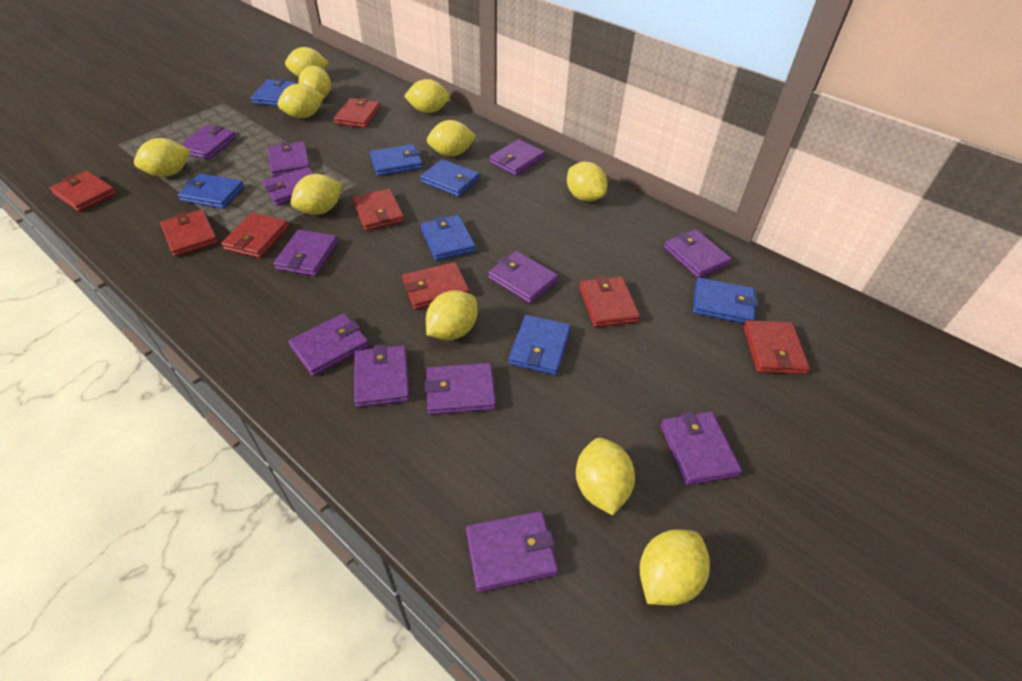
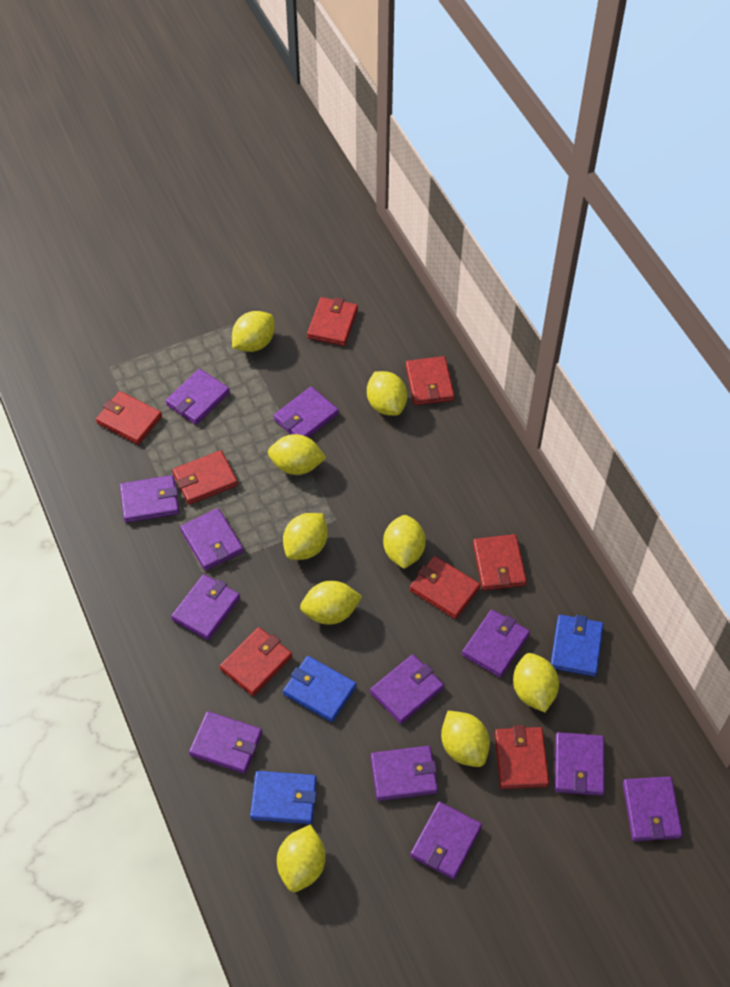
blue wallet: 7 -> 3
yellow lemon: 11 -> 9

